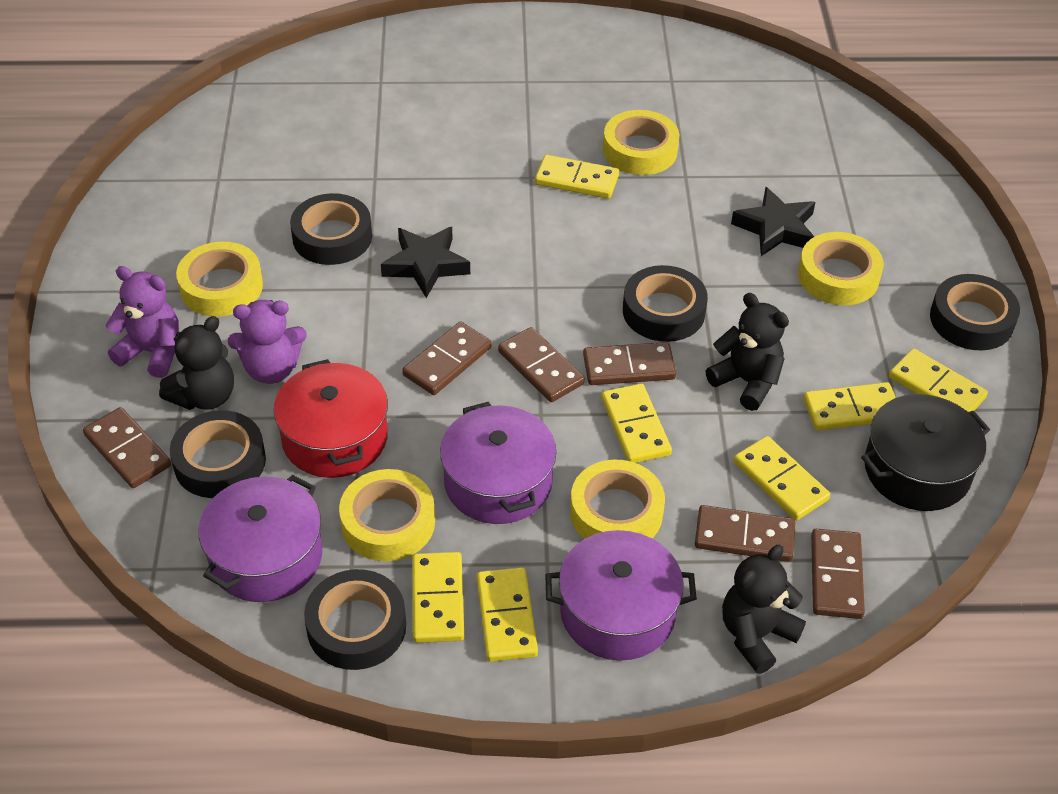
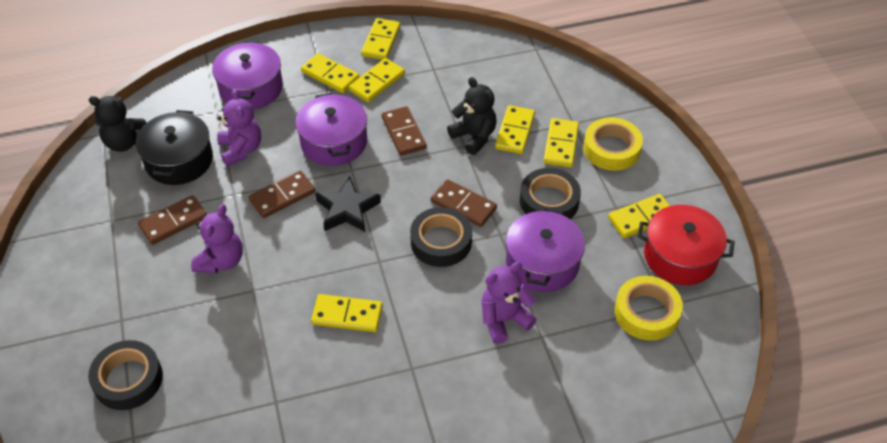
black star: 2 -> 1
black tape: 5 -> 3
black teddy bear: 3 -> 2
brown domino: 6 -> 4
purple teddy bear: 2 -> 3
yellow tape: 5 -> 2

